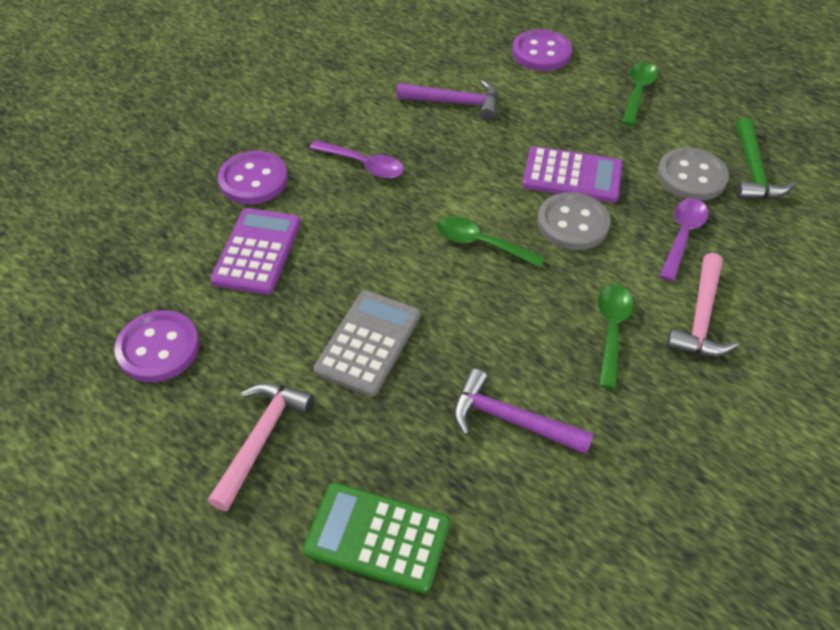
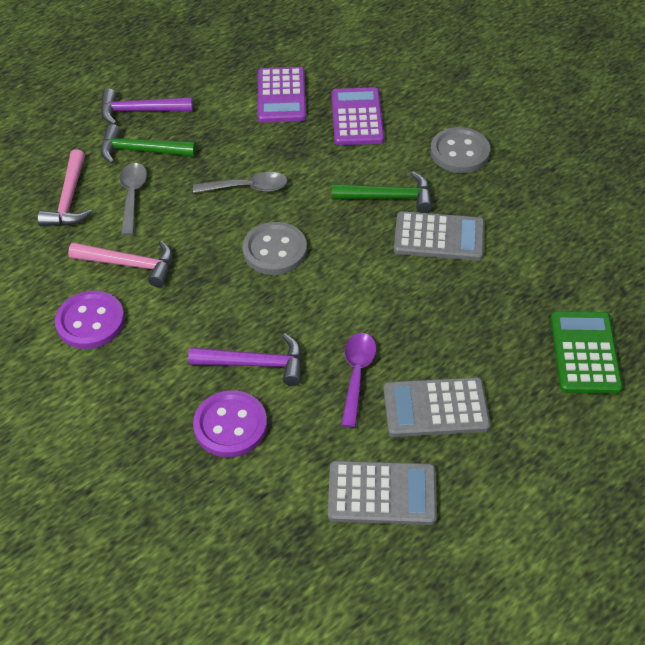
green hammer: 1 -> 2
green spoon: 3 -> 0
grey calculator: 1 -> 3
grey spoon: 0 -> 2
purple button: 3 -> 2
purple spoon: 2 -> 1

